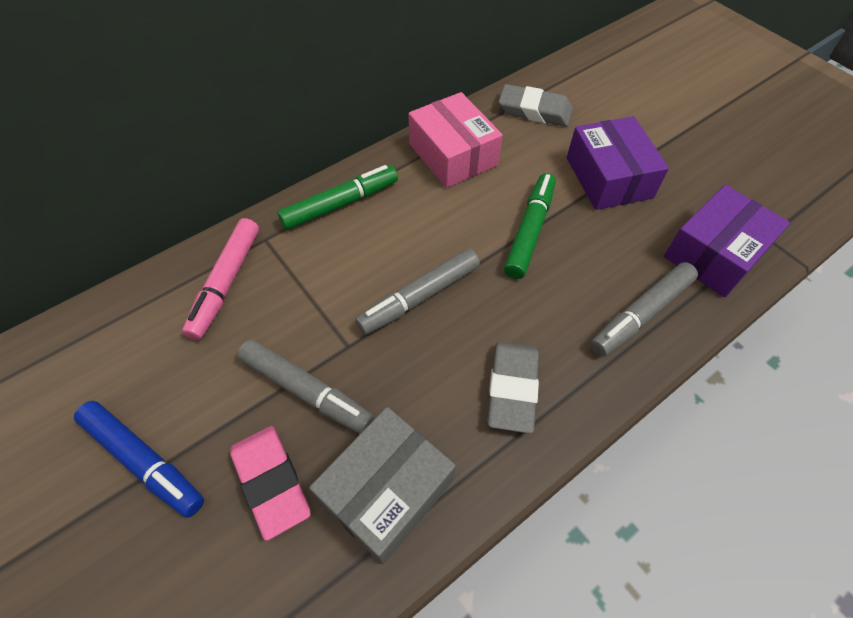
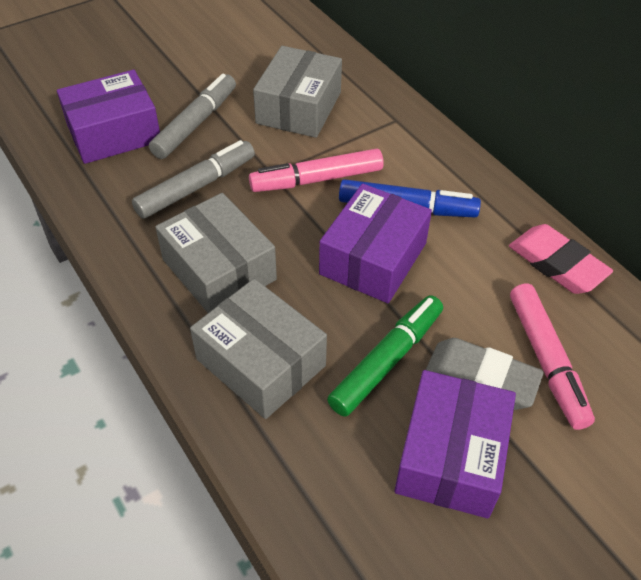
green marker: 2 -> 1
grey box: 1 -> 3
grey eraser: 2 -> 1
grey marker: 3 -> 2
pink box: 1 -> 0
pink marker: 1 -> 2
purple box: 2 -> 3

